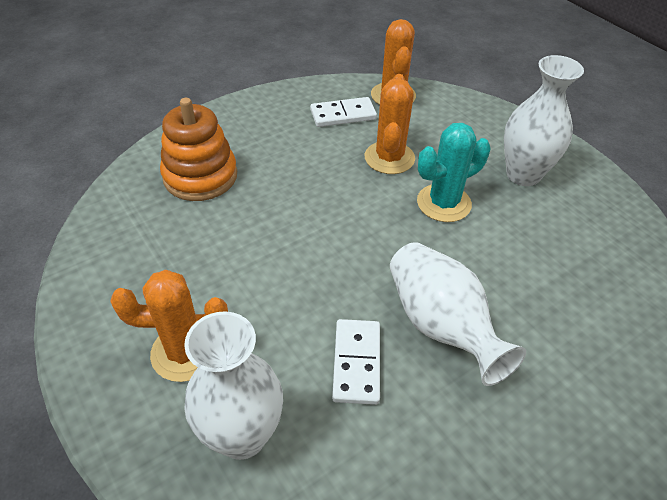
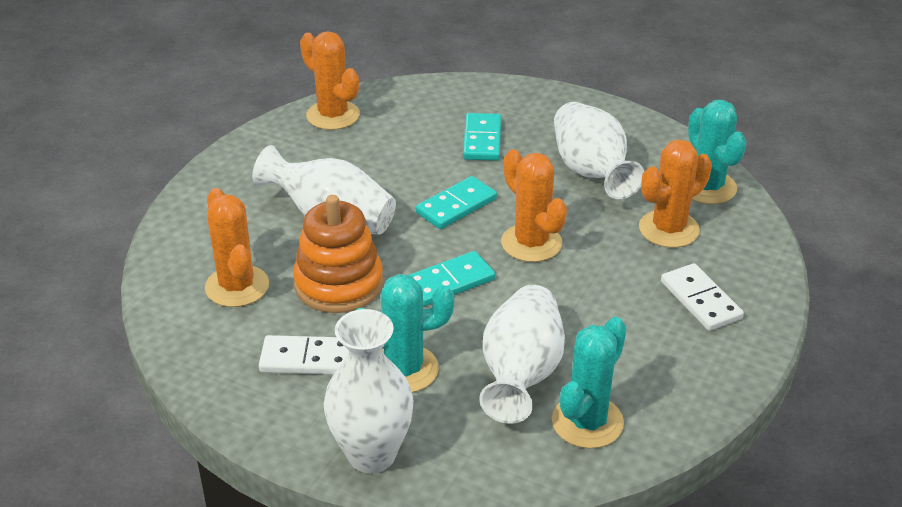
orange cactus: 3 -> 4
turquoise cactus: 1 -> 3
turquoise domino: 0 -> 3
white vase: 3 -> 4

